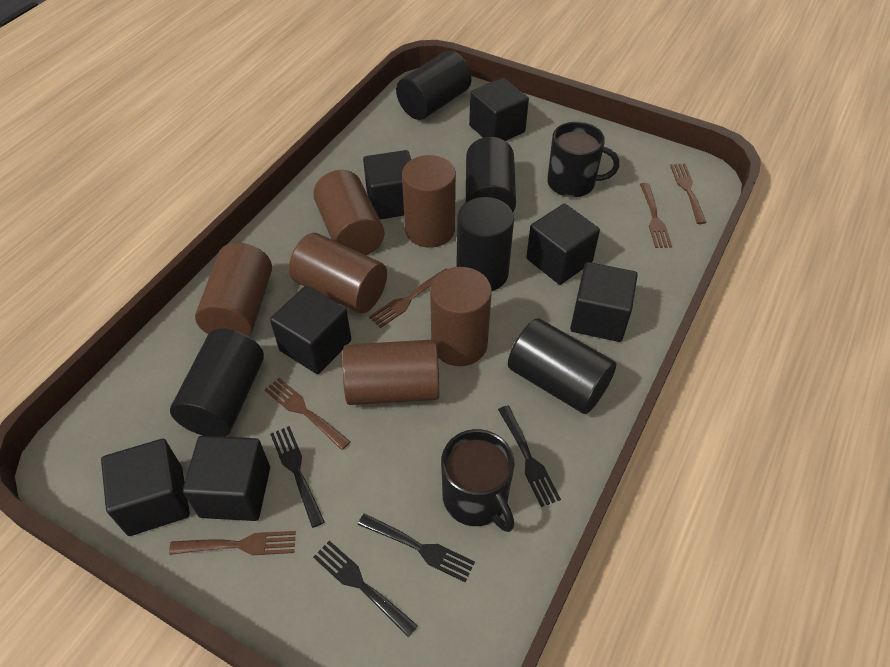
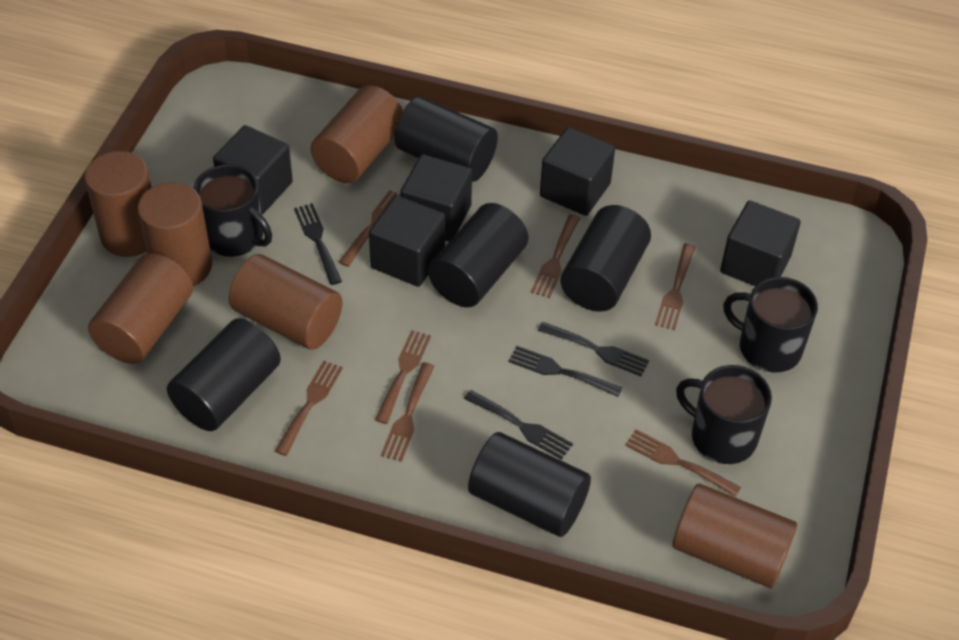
black cube: 7 -> 5
black mug: 2 -> 3
brown fork: 5 -> 7

